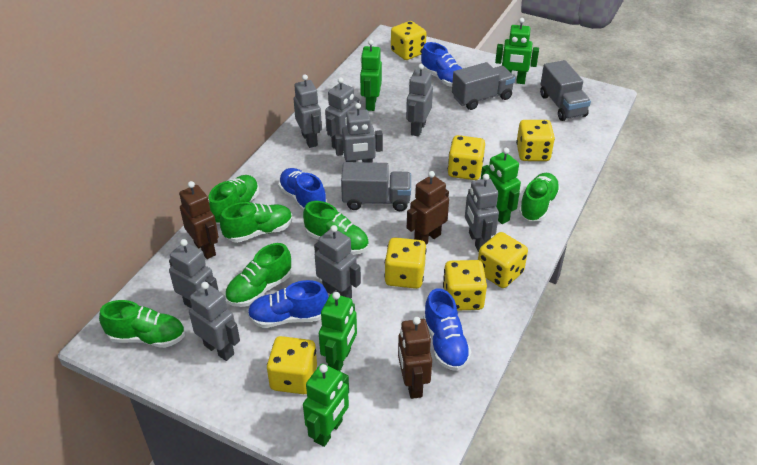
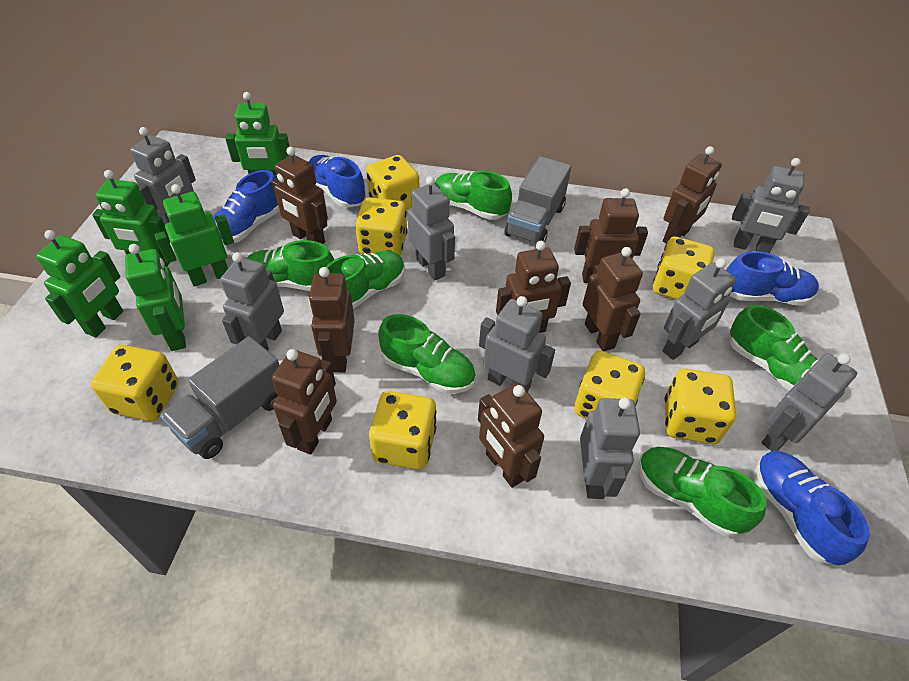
brown robot: 3 -> 8
grey truck: 3 -> 2

